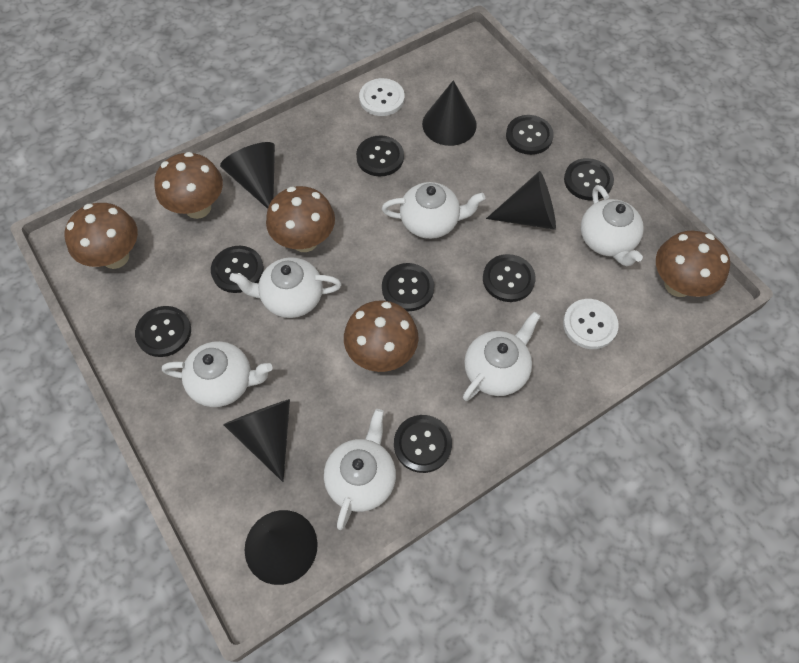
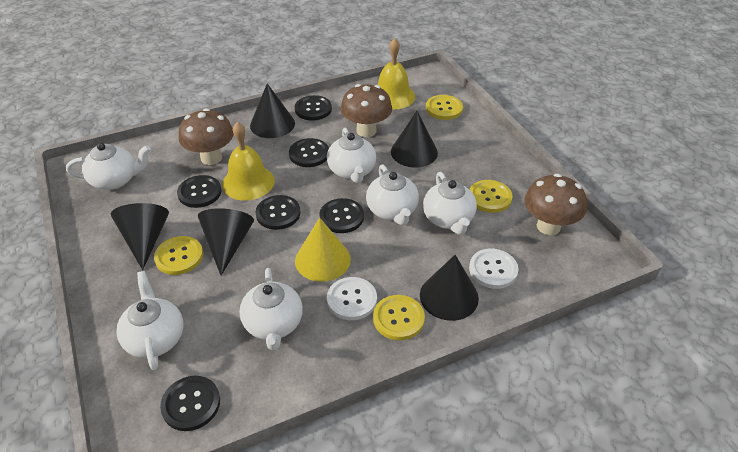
black button: 8 -> 6
brown mushroom: 5 -> 3
yellow bell: 0 -> 2
yellow button: 0 -> 4
yellow cone: 0 -> 1

